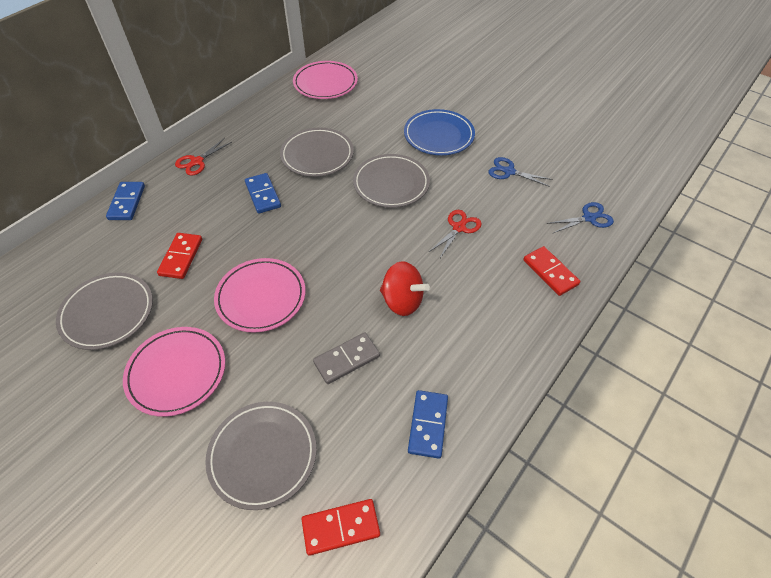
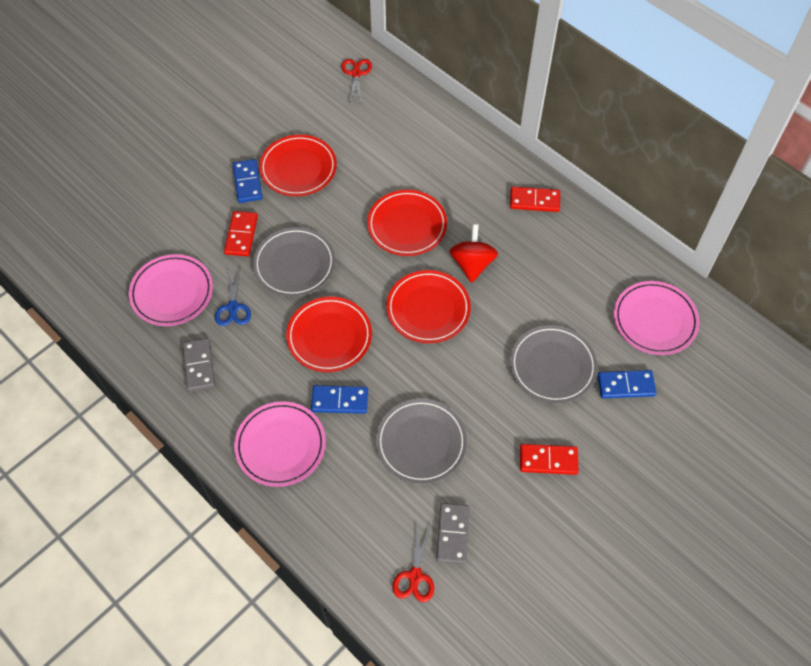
blue plate: 1 -> 0
blue scissors: 2 -> 1
grey domino: 1 -> 2
grey plate: 4 -> 3
red plate: 0 -> 4

